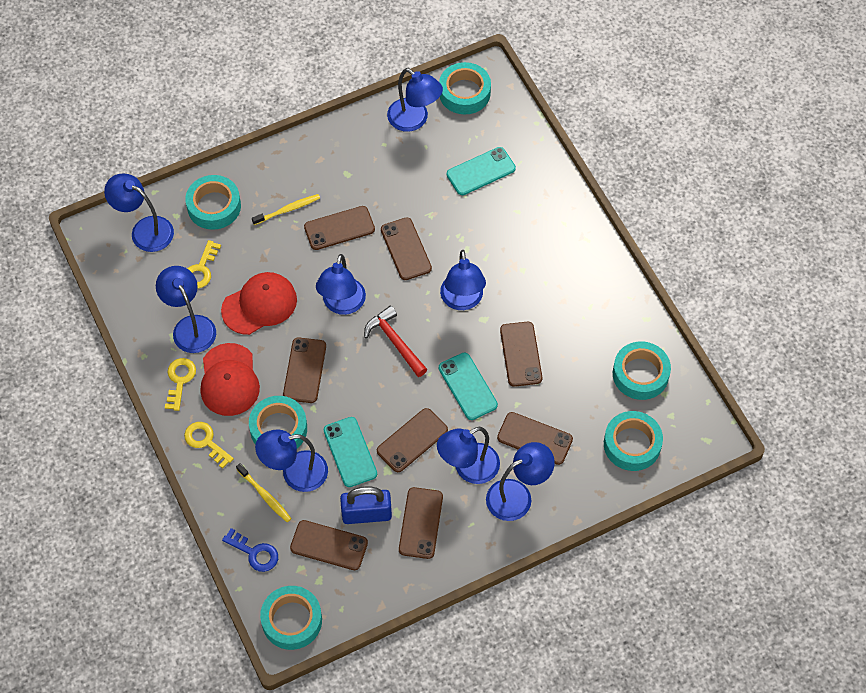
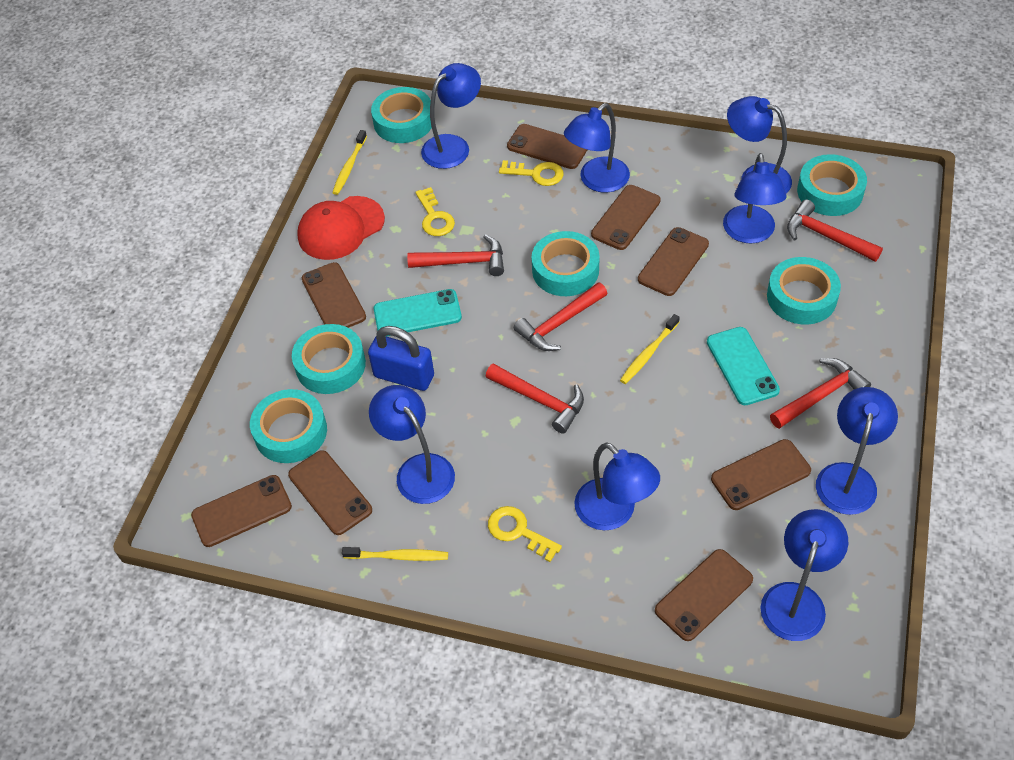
blue key: 1 -> 0
red cap: 2 -> 1
red hammer: 1 -> 5
turquoise phone: 3 -> 2
yellow toothbrush: 2 -> 3

